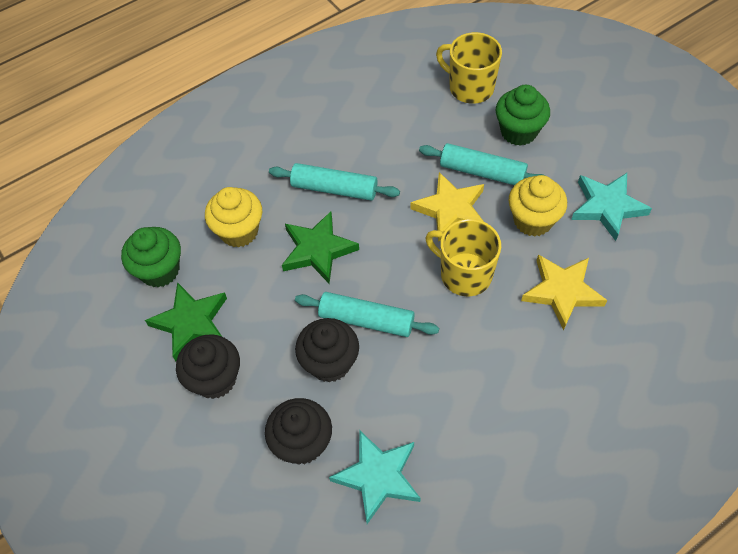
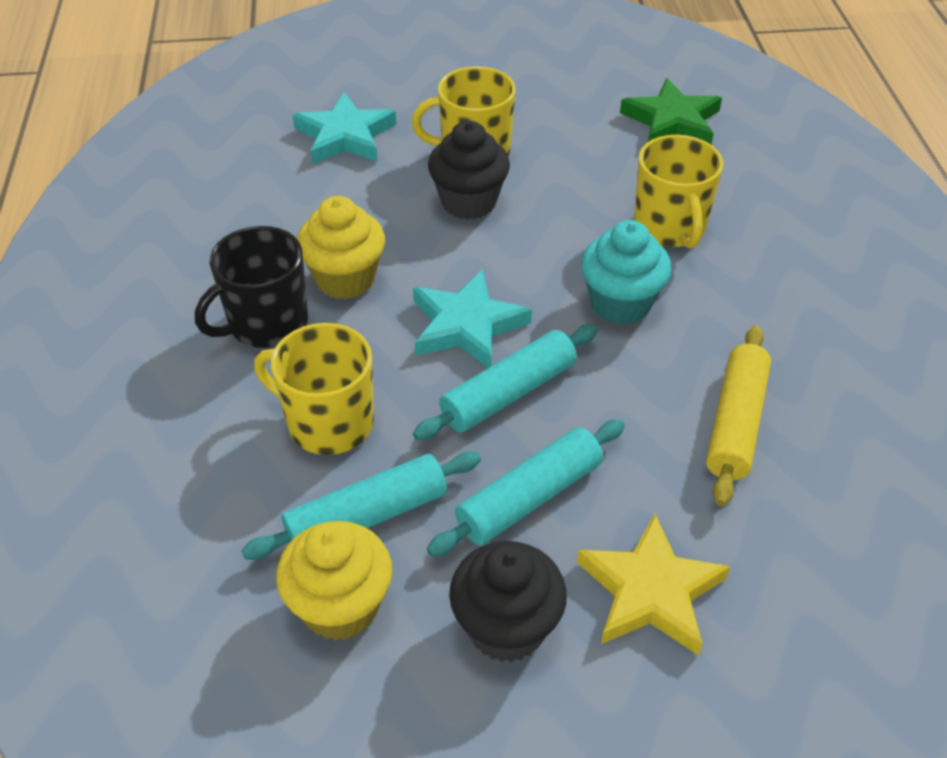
black cupcake: 3 -> 2
black mug: 0 -> 1
green cupcake: 2 -> 0
green star: 2 -> 1
turquoise cupcake: 0 -> 1
yellow mug: 2 -> 3
yellow rolling pin: 0 -> 1
yellow star: 2 -> 1

